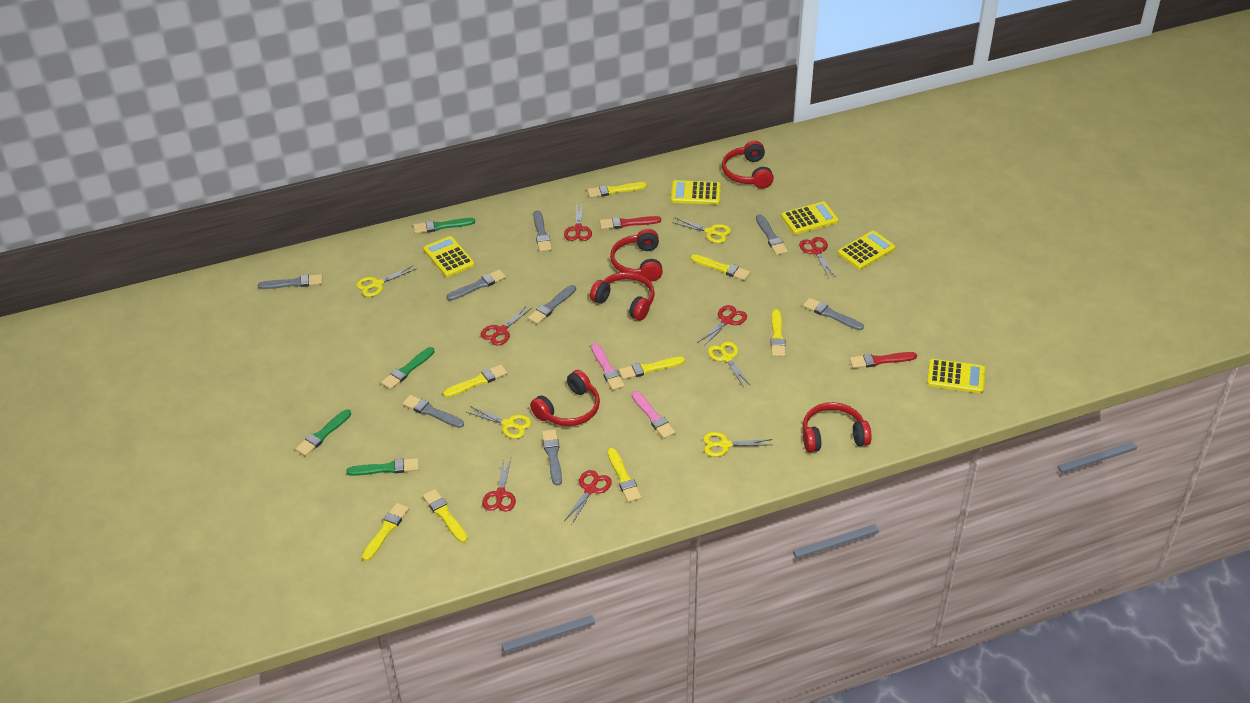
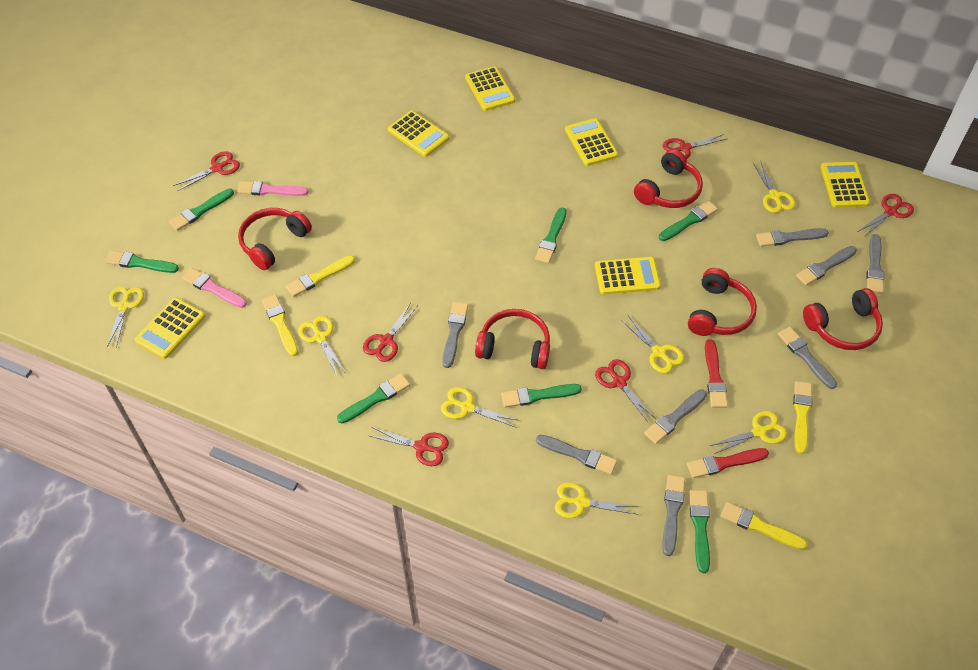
green brush: 4 -> 7
yellow brush: 8 -> 4
yellow calculator: 5 -> 6
yellow scissors: 5 -> 7

